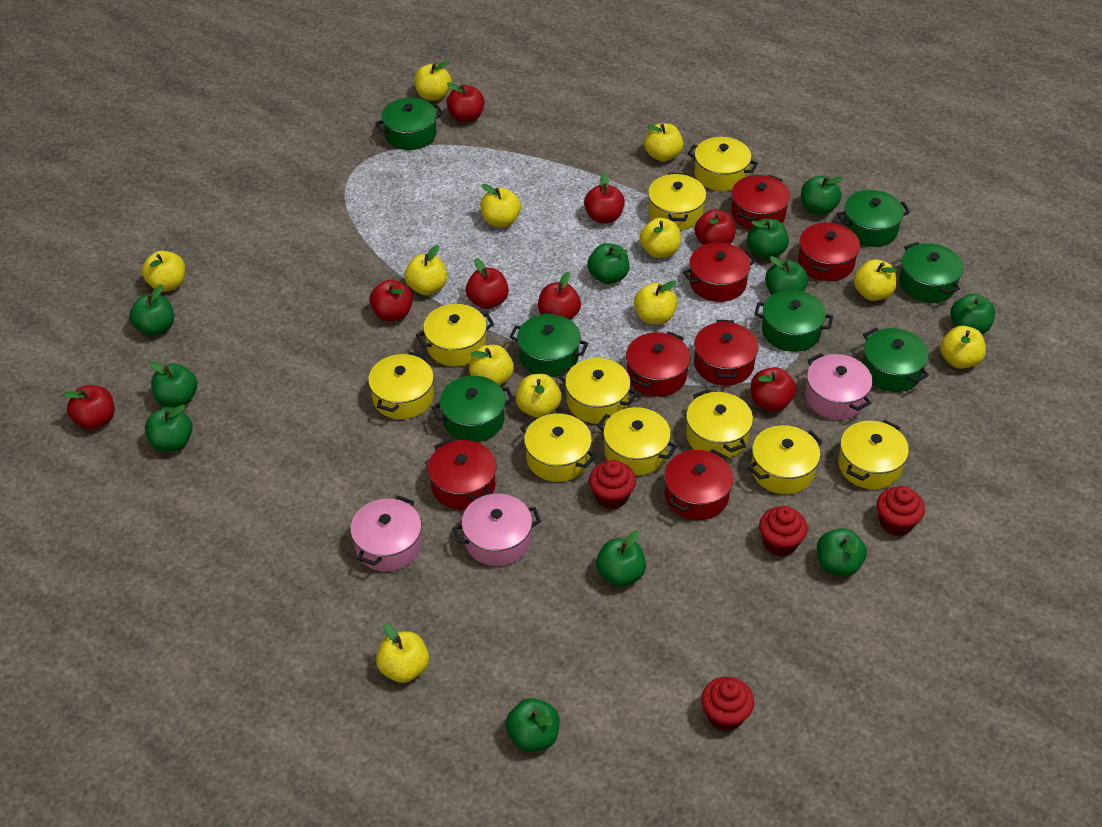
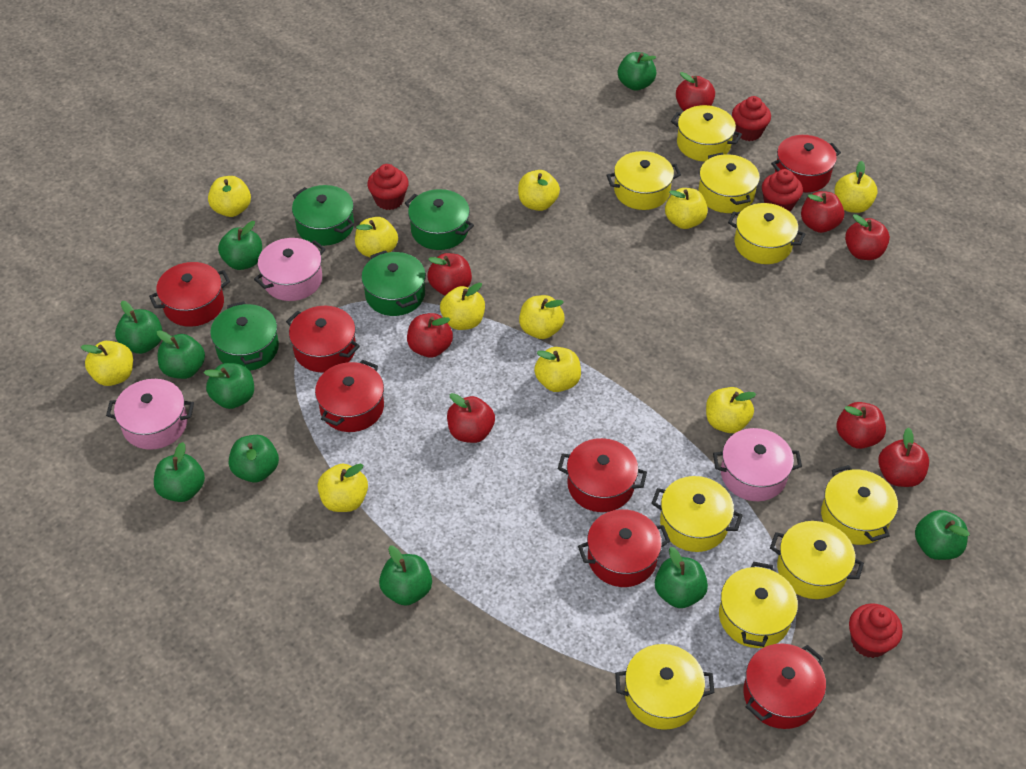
green apple: 11 -> 10
green pot: 7 -> 4
yellow apple: 12 -> 11
yellow pot: 10 -> 9

